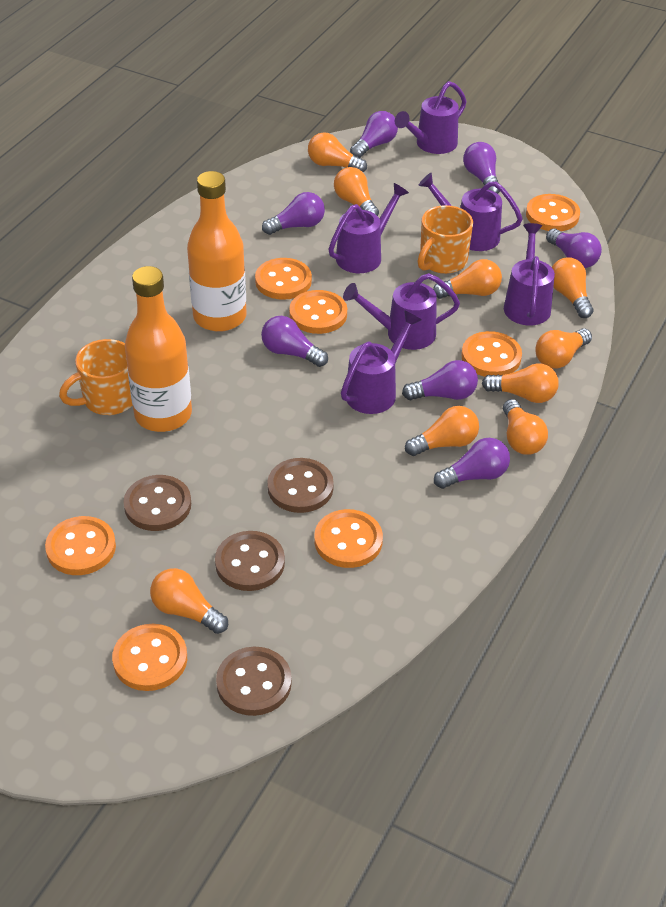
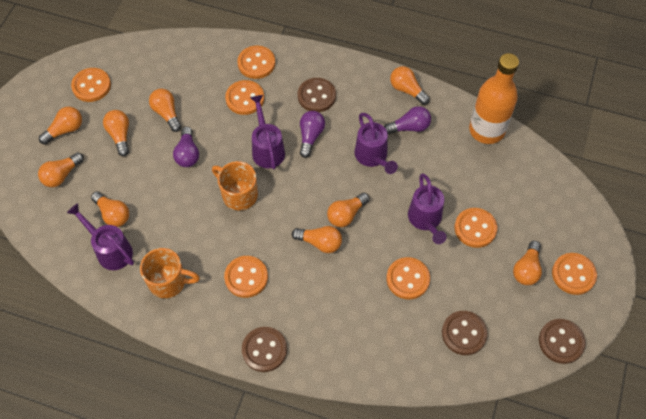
orange bottle: 2 -> 1
purple light bulb: 7 -> 3
purple watering can: 6 -> 4

